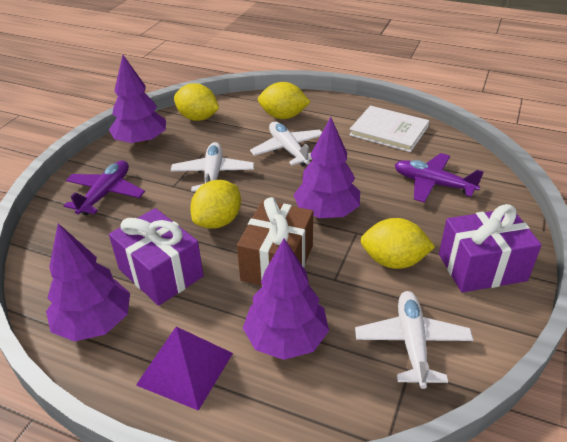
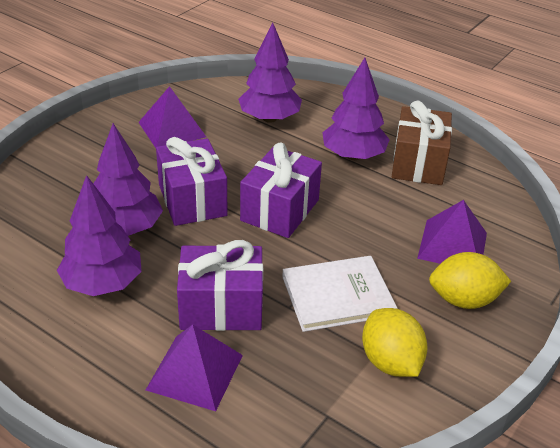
purple gift: 2 -> 3
purple plane: 2 -> 0
purple pyramid: 1 -> 3
white plane: 3 -> 0
yellow lemon: 4 -> 2

